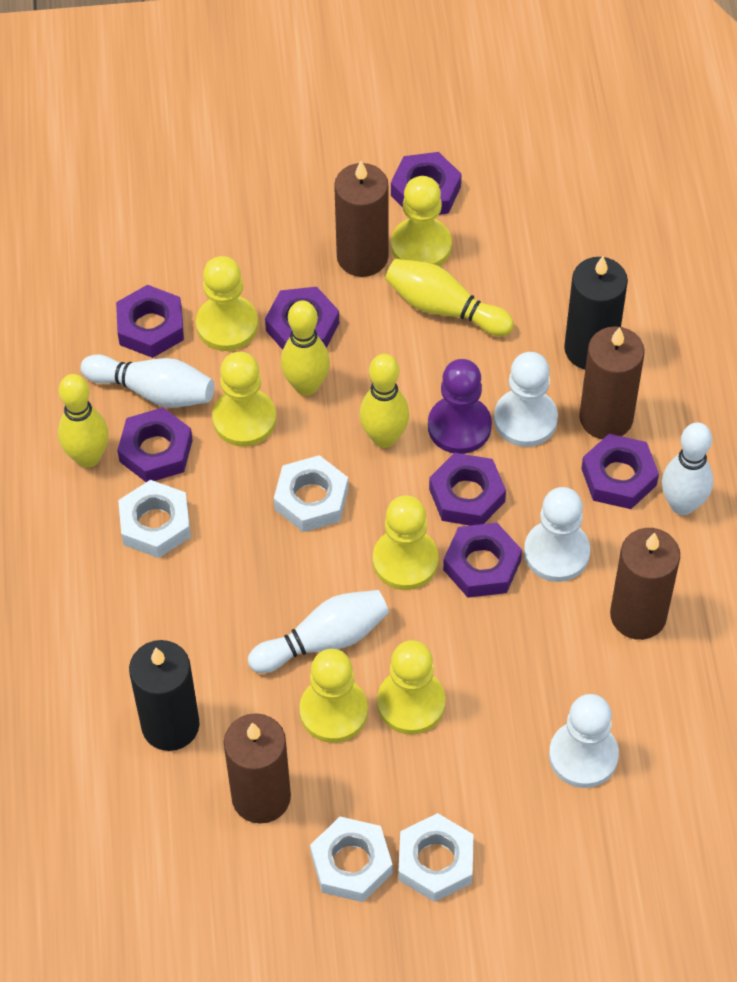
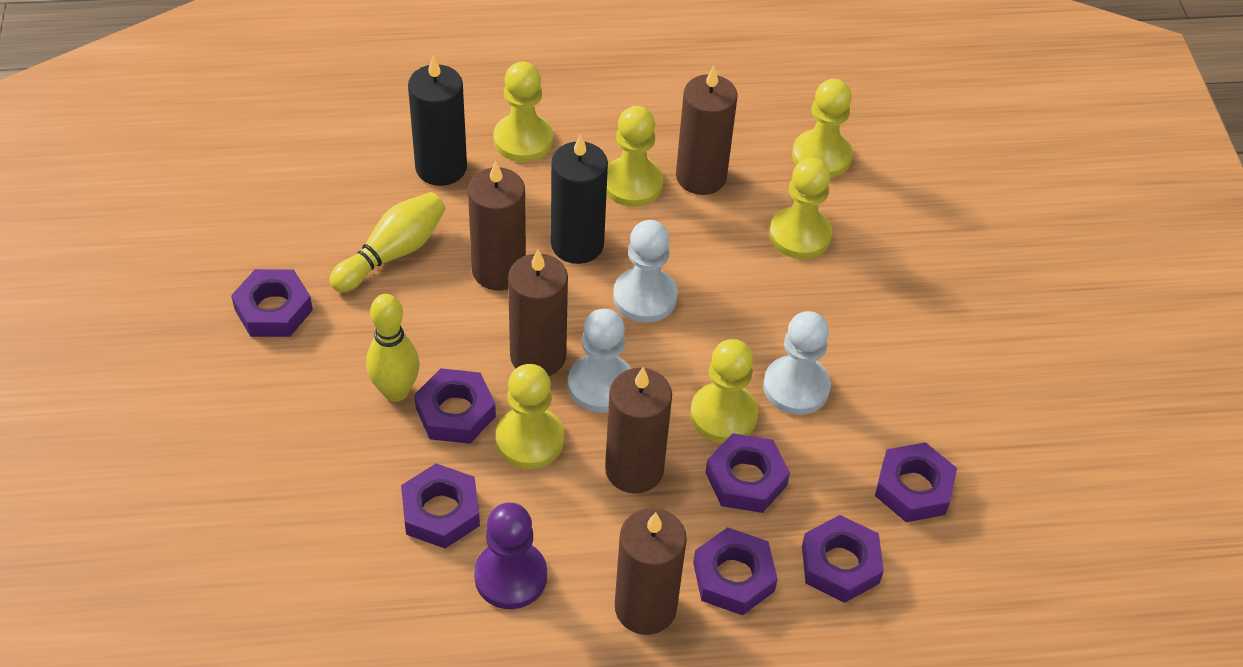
brown candle: 4 -> 5
white bowling pin: 3 -> 0
white nut: 4 -> 0
yellow bowling pin: 4 -> 2

